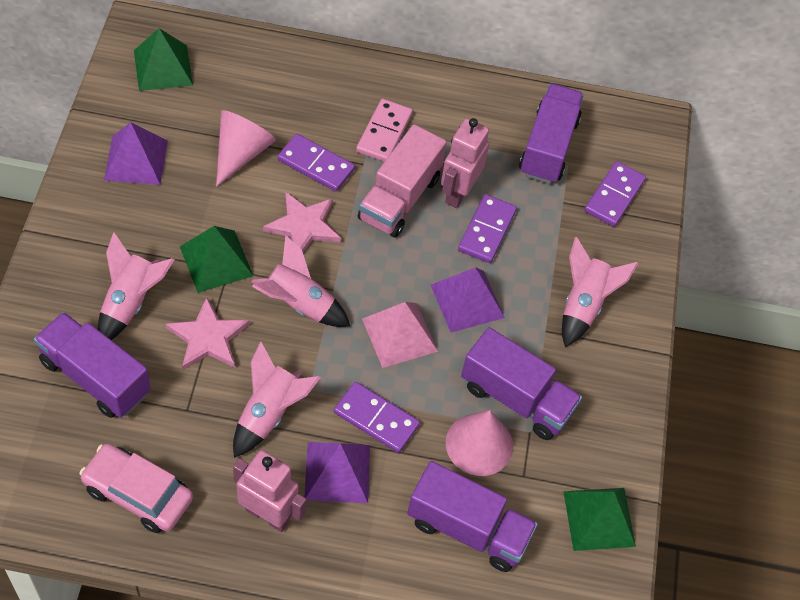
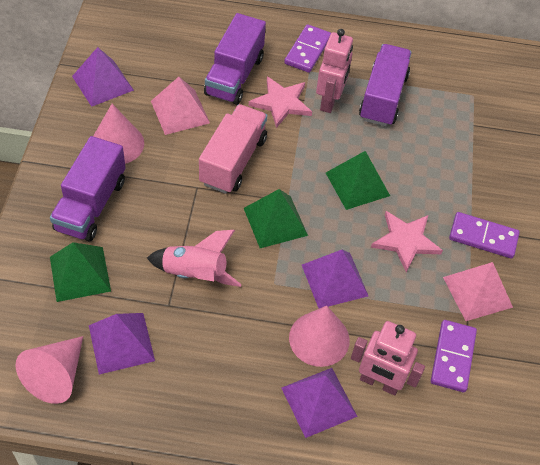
pink car: 1 -> 0
pink cone: 2 -> 3
pink domino: 1 -> 0
pink pyramid: 1 -> 2
pink rocket: 4 -> 1
purple domino: 4 -> 3
purple pyramid: 3 -> 4
purple truck: 4 -> 3

